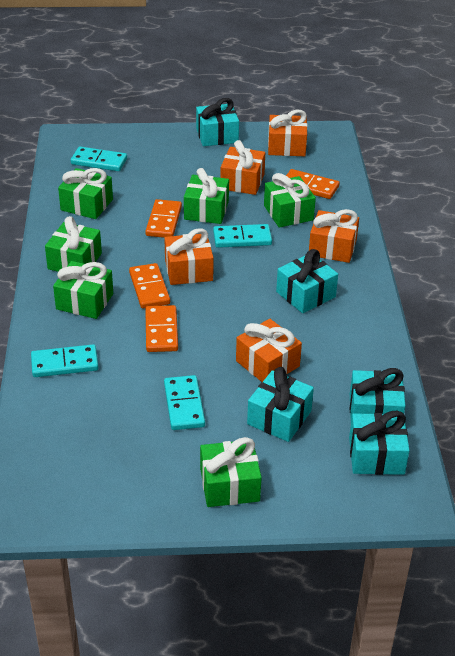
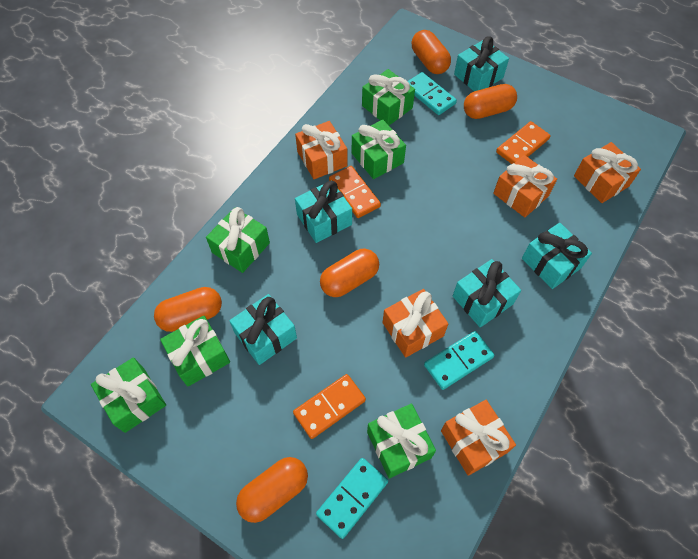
orange capsule: 0 -> 5
orange domino: 4 -> 3
turquoise domino: 4 -> 3

